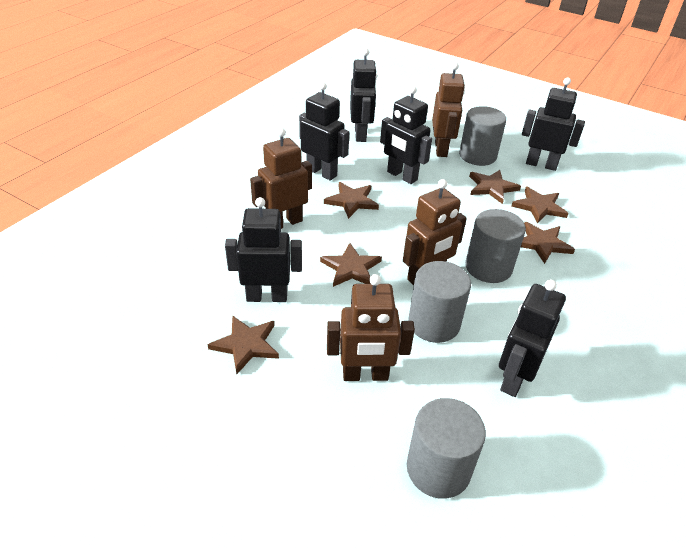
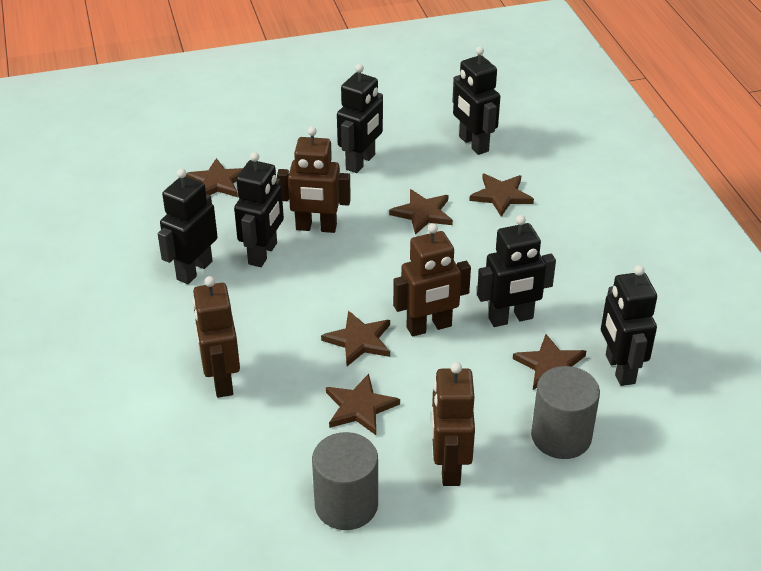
grey cylinder: 4 -> 2

